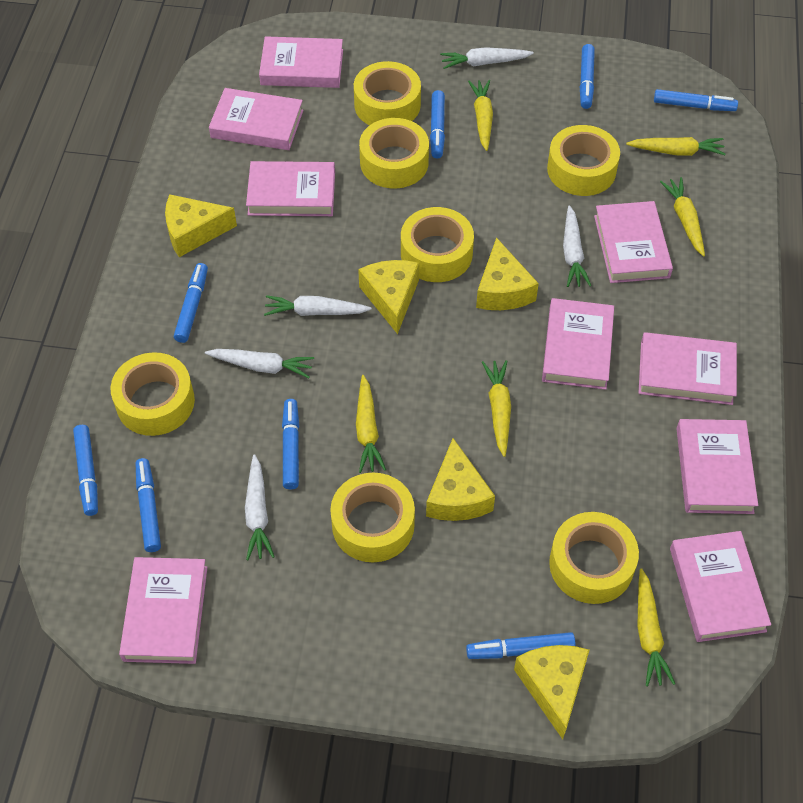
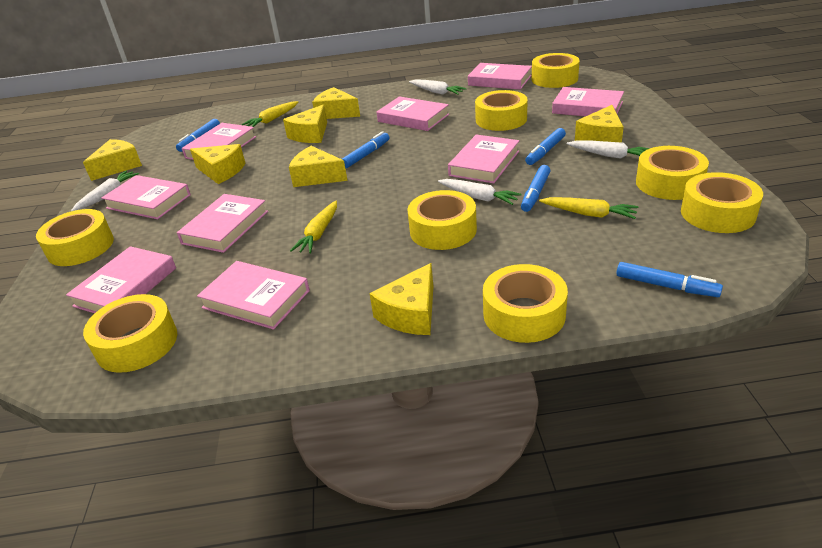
blue marker: 8 -> 5
white carrot: 5 -> 4
yellow carrot: 6 -> 3
yellow cheese: 5 -> 7
yellow tape: 7 -> 8

